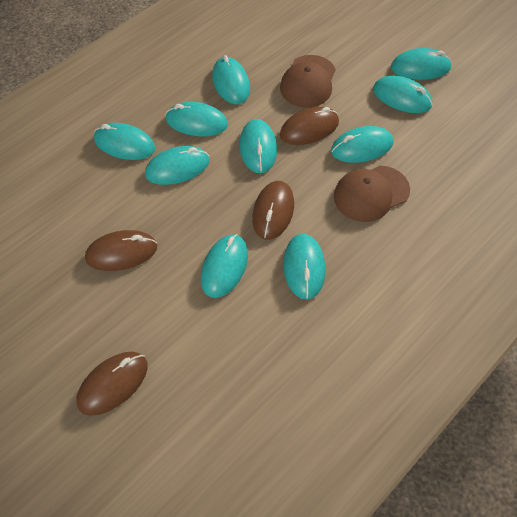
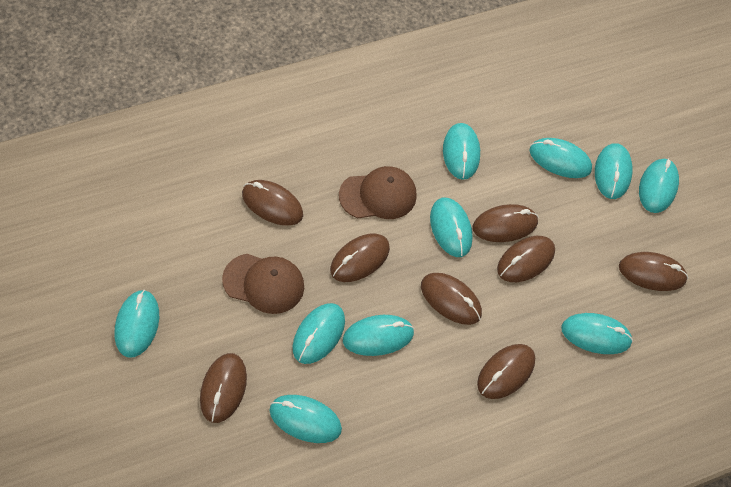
brown mouse: 4 -> 8

